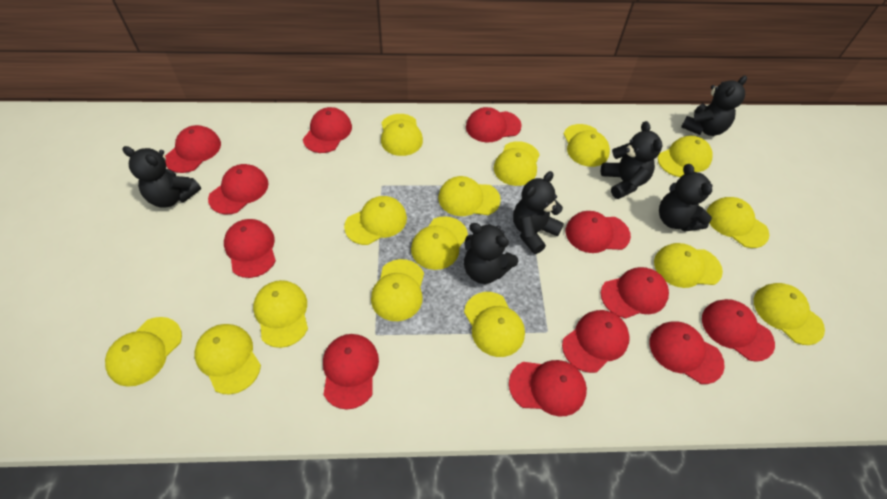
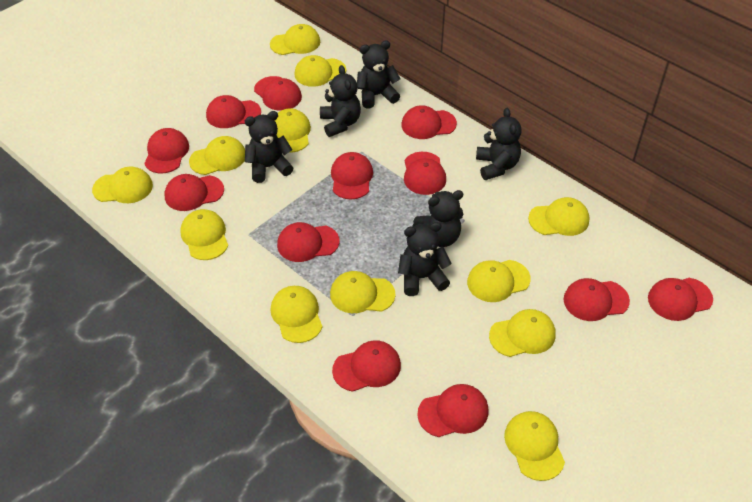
yellow cap: 15 -> 12

